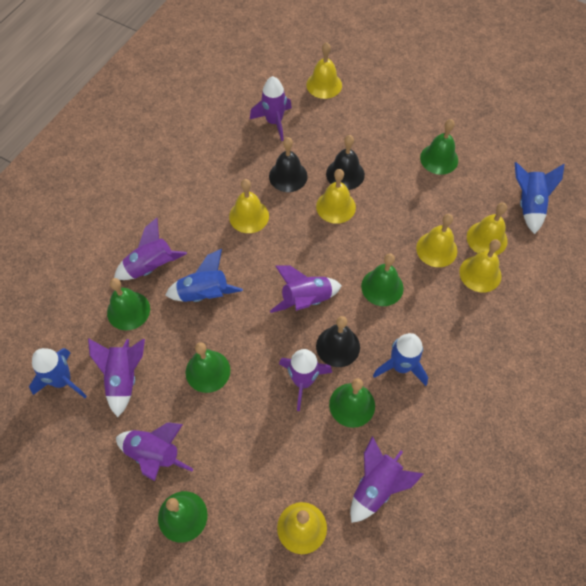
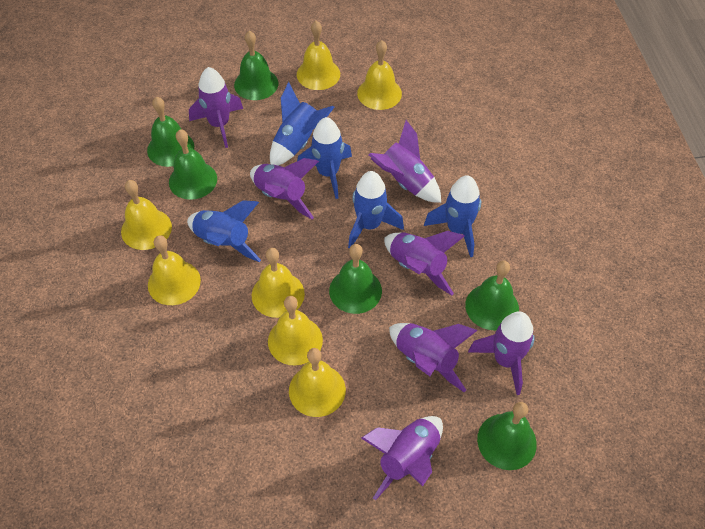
black bell: 3 -> 0
blue rocket: 4 -> 5

